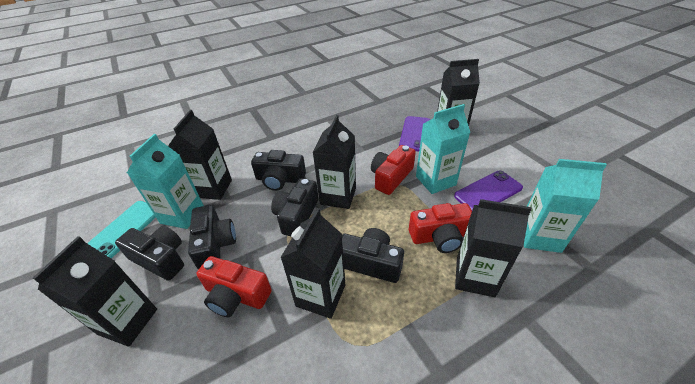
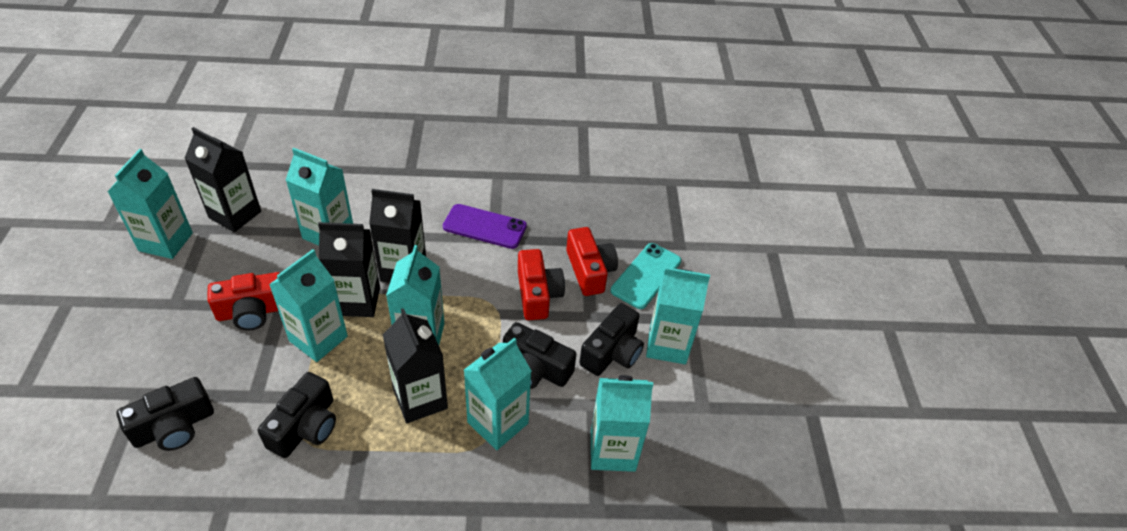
black camera: 5 -> 4
black carton: 6 -> 4
purple phone: 2 -> 1
turquoise carton: 3 -> 7

